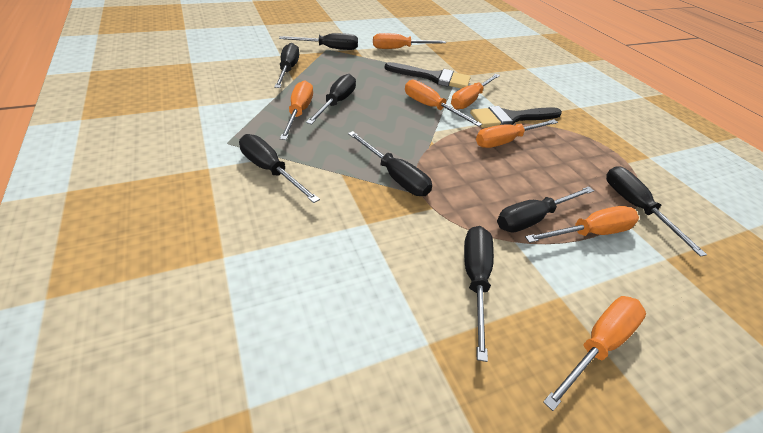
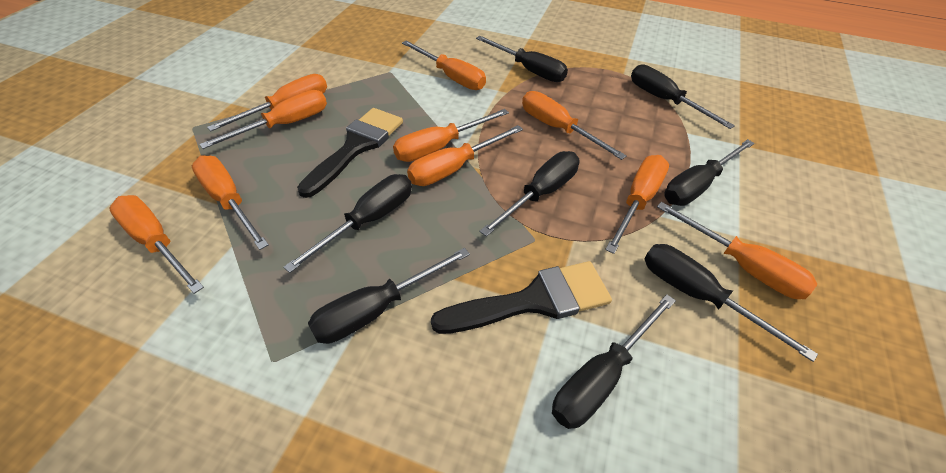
orange screwdriver: 7 -> 10

